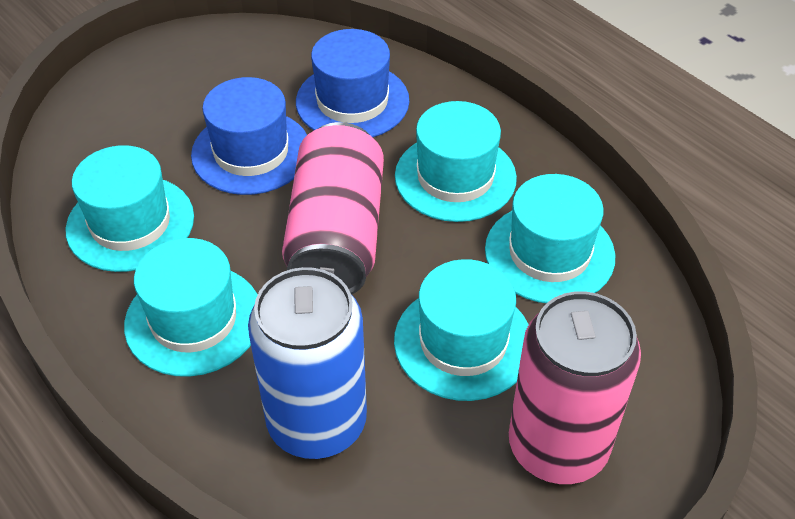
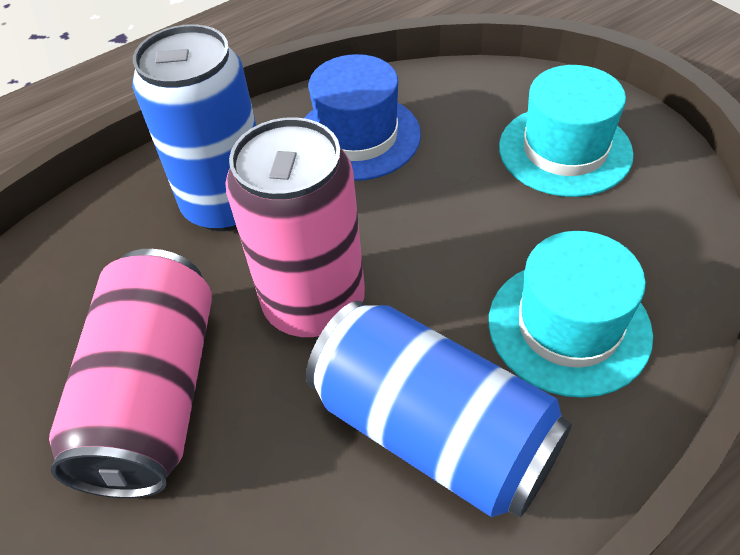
blue can: 1 -> 2
blue hat: 2 -> 1
turquoise hat: 5 -> 2

